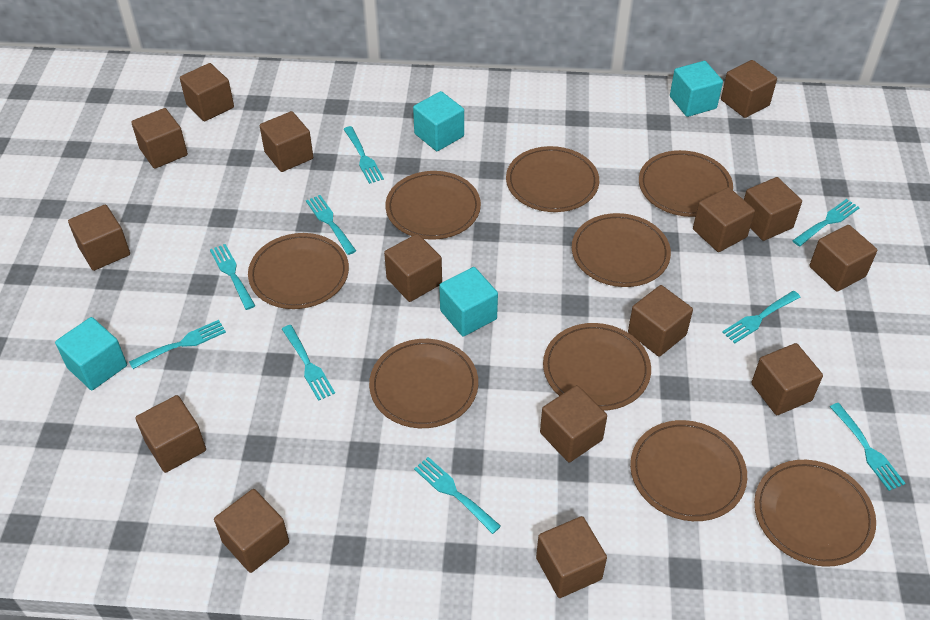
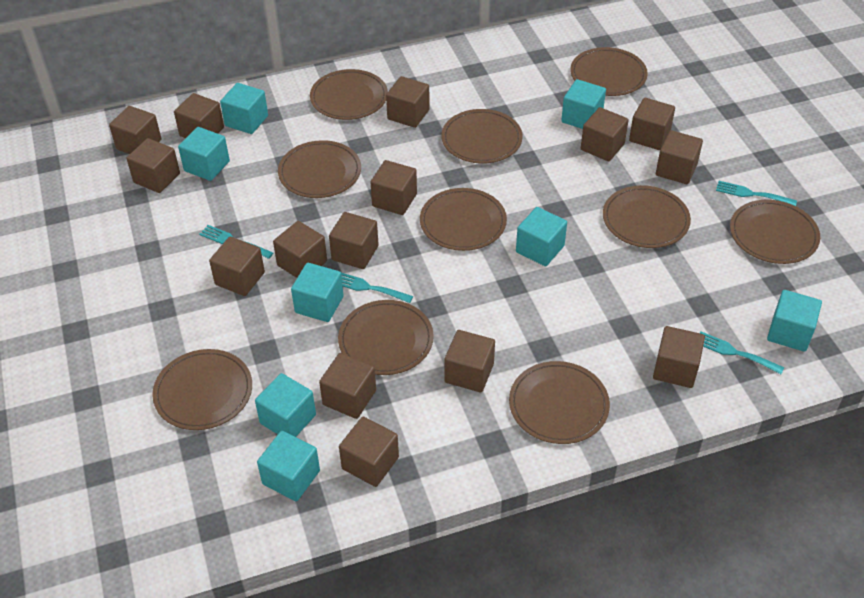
brown plate: 9 -> 10
turquoise cube: 4 -> 8
turquoise fork: 9 -> 4

